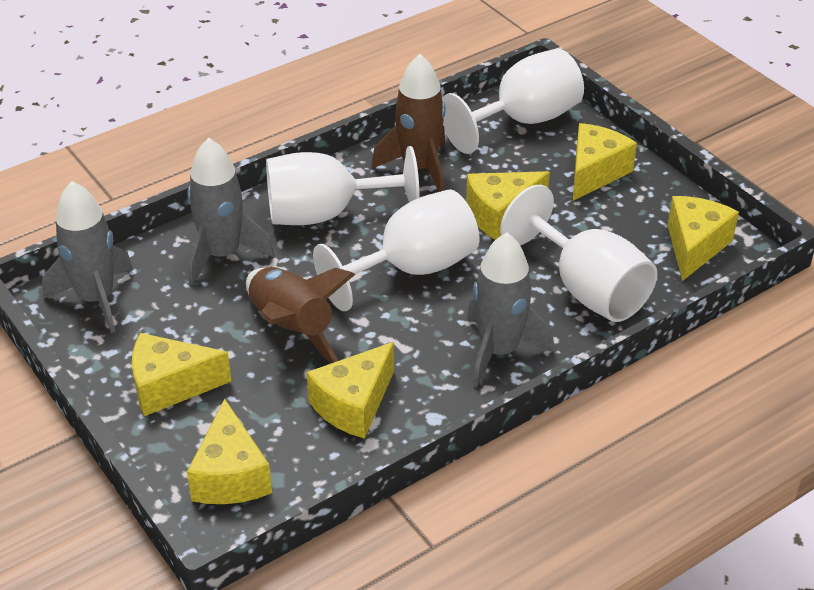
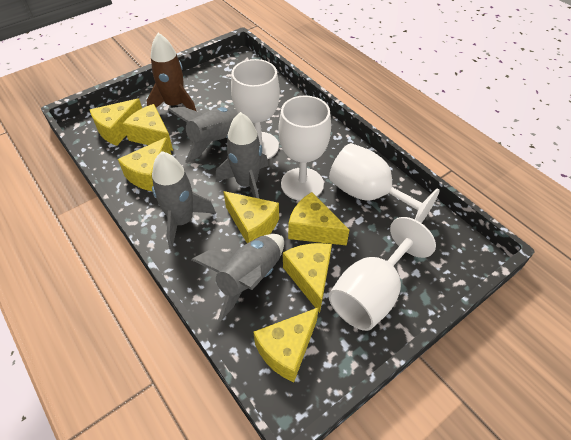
brown rocket: 2 -> 1
grey rocket: 3 -> 4
yellow cheese: 6 -> 7

